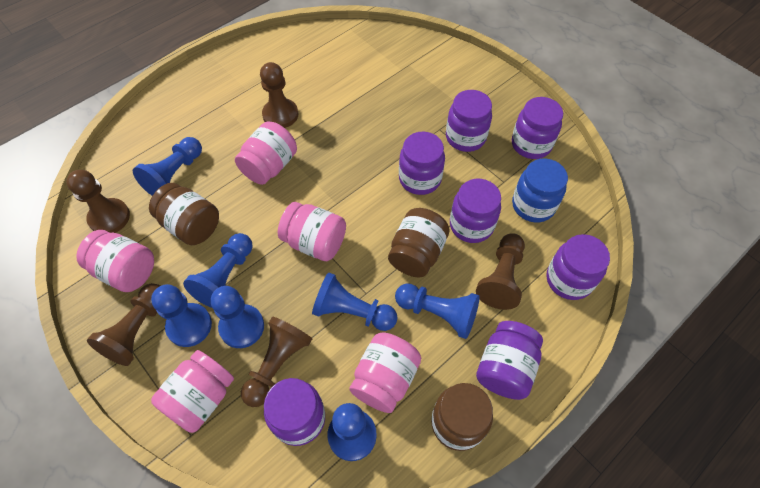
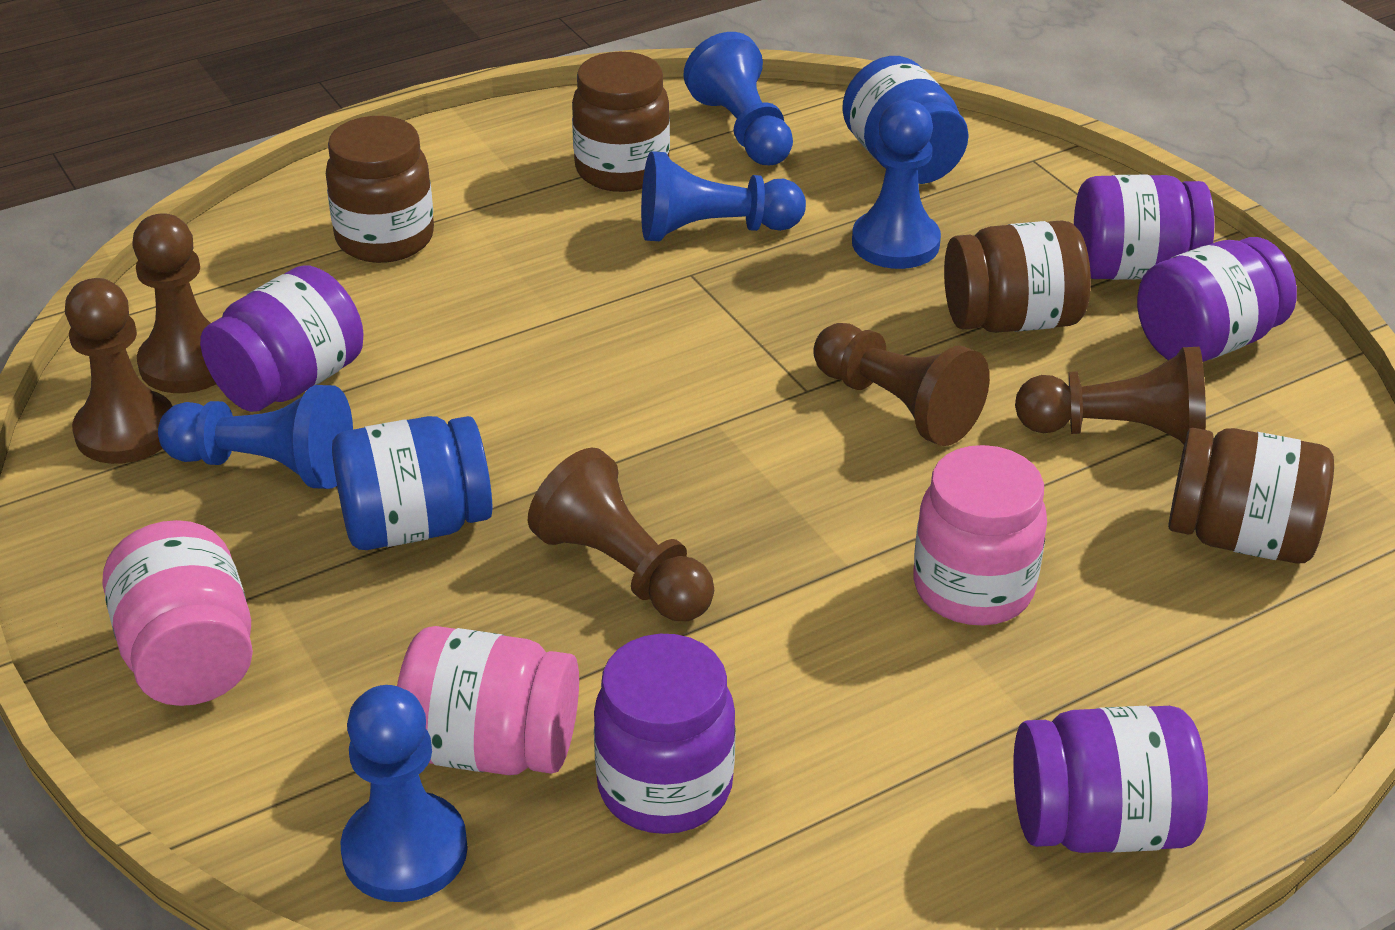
blue jar: 1 -> 2
blue pawn: 7 -> 5
brown jar: 3 -> 4
pink jar: 5 -> 3
purple jar: 7 -> 5

